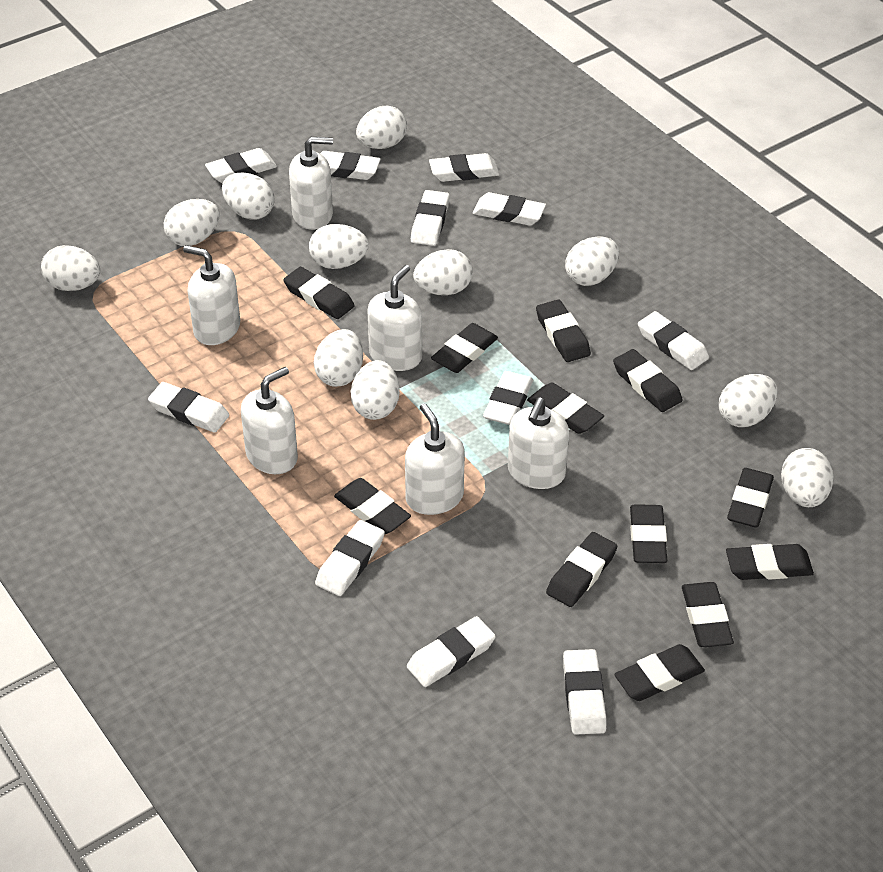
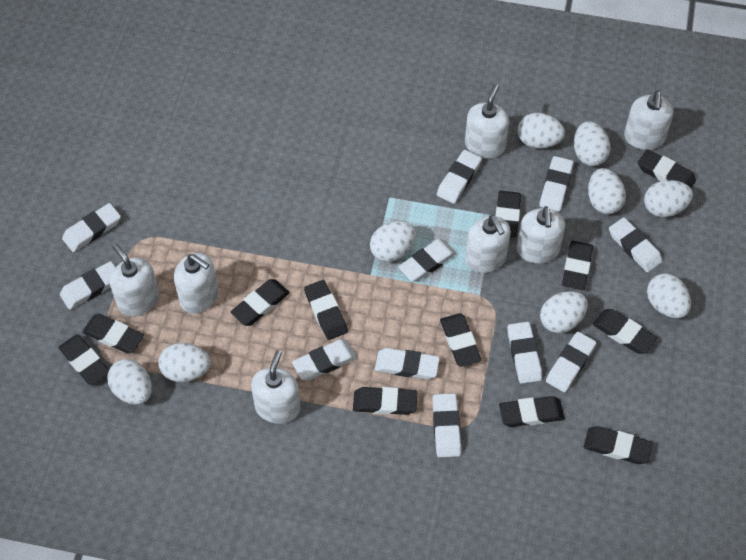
white egg: 11 -> 9
white soap dispenser: 6 -> 7

